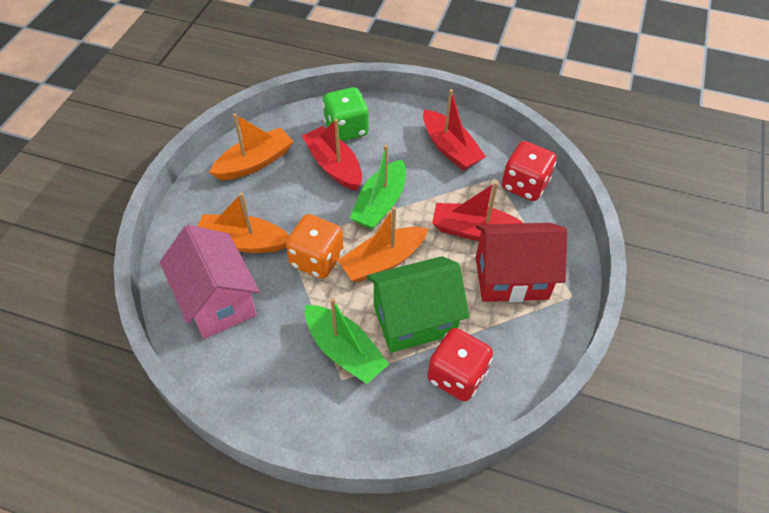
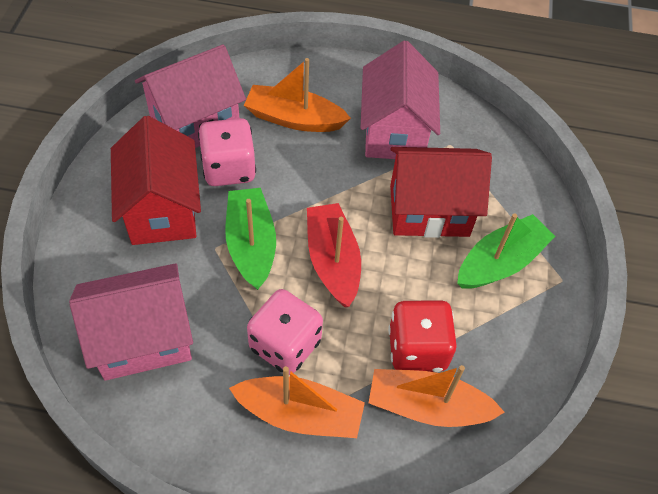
green dice: 1 -> 0
green house: 1 -> 0
orange dice: 1 -> 0
pink dice: 0 -> 2
pink house: 1 -> 3
red boat: 3 -> 1
red dice: 2 -> 1
red house: 1 -> 2

